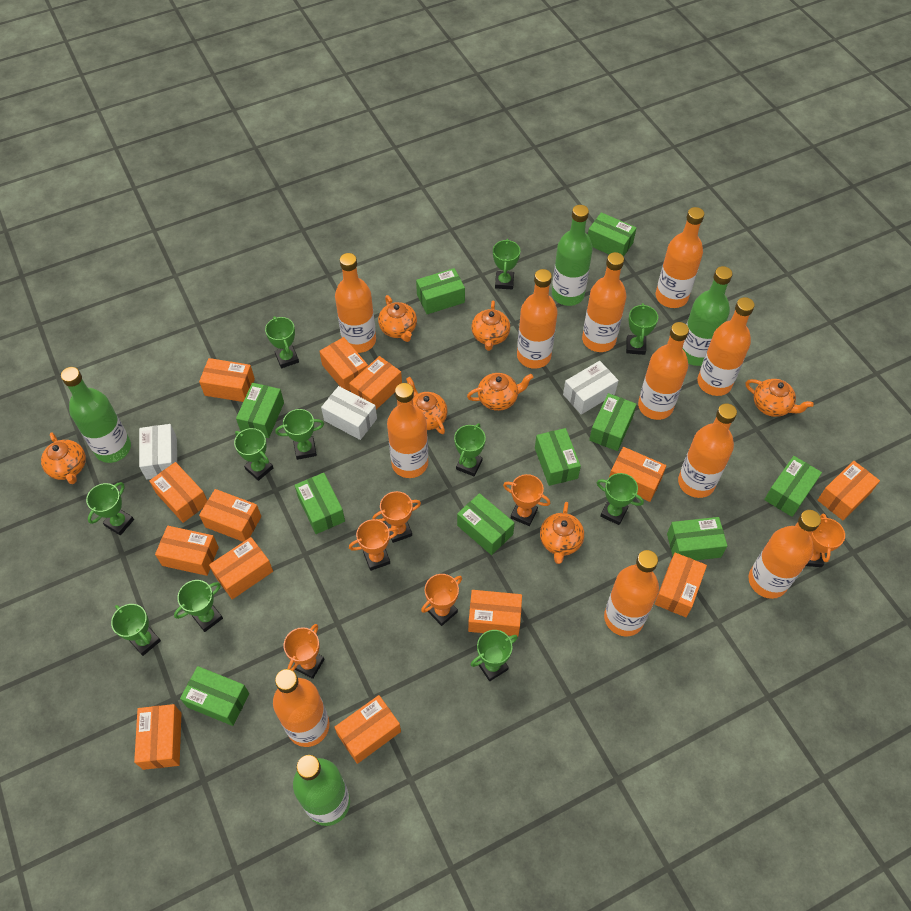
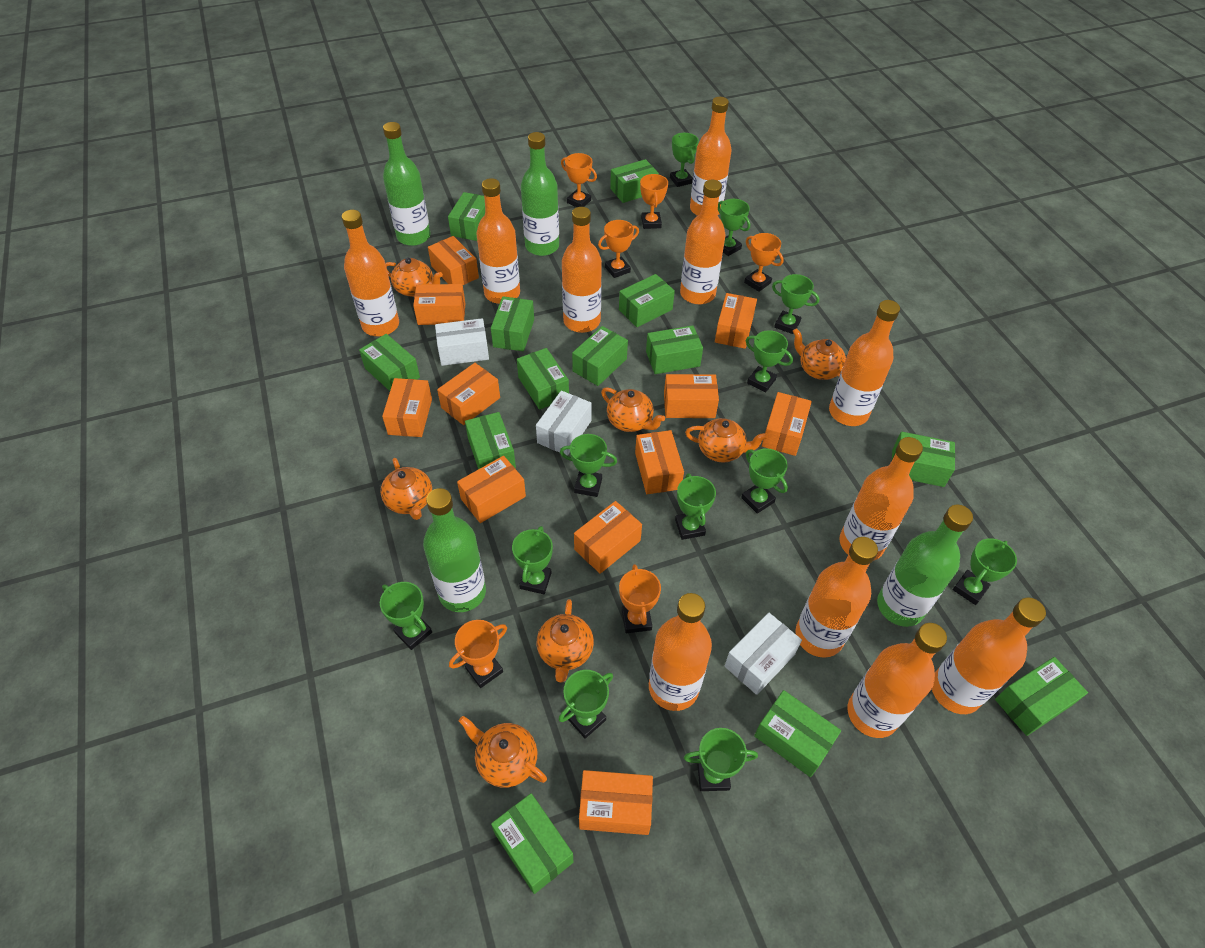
green box: 10 -> 13
green trophy: 11 -> 12
orange box: 13 -> 11

